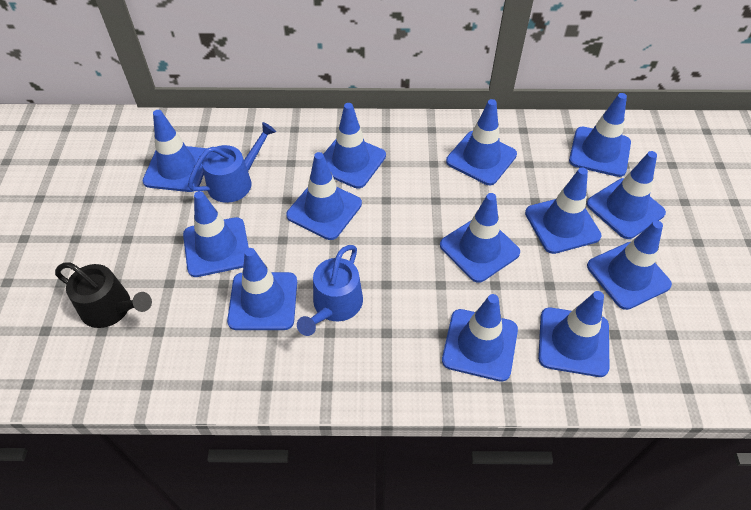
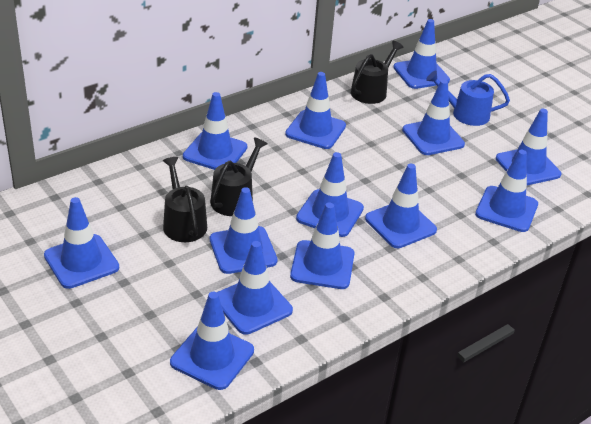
black watering can: 1 -> 3
blue watering can: 2 -> 1

